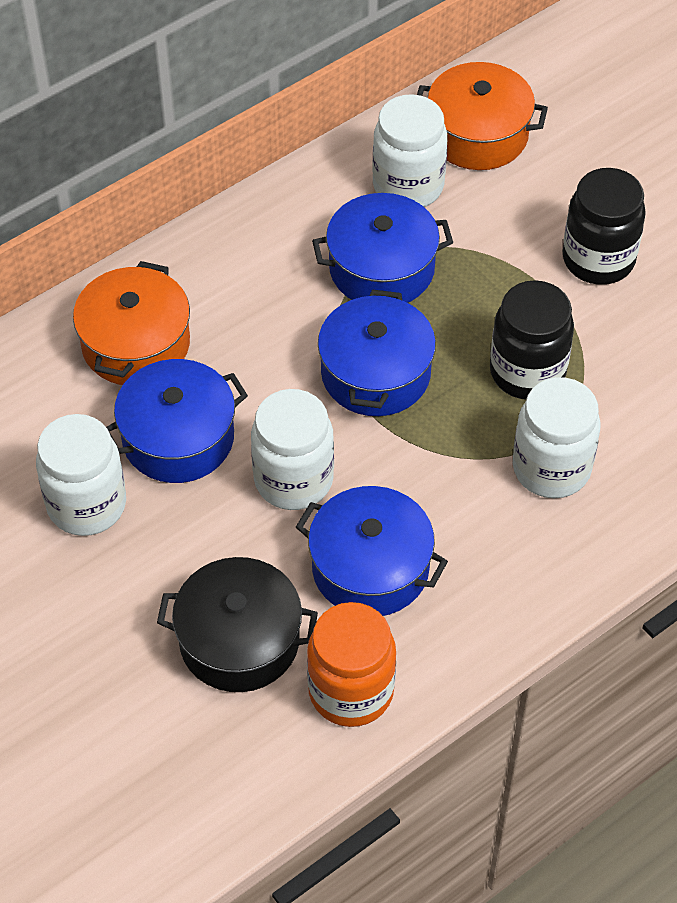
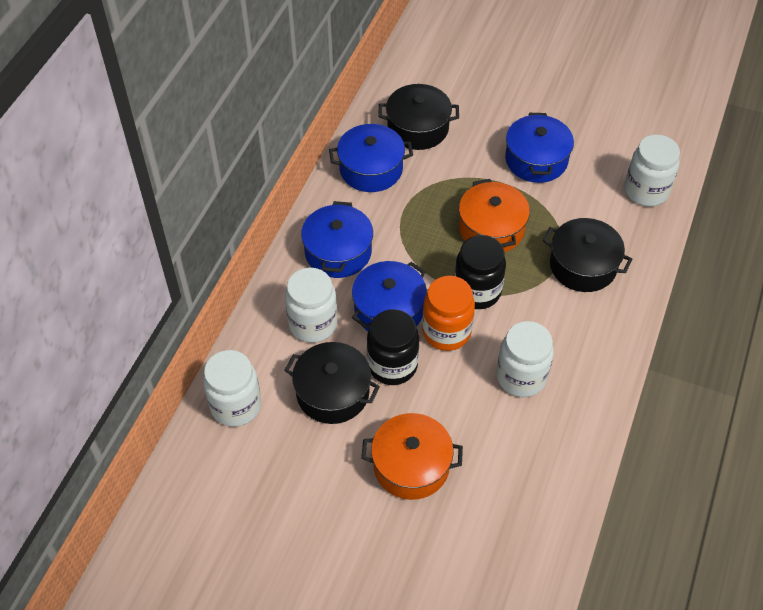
black pot: 1 -> 3

